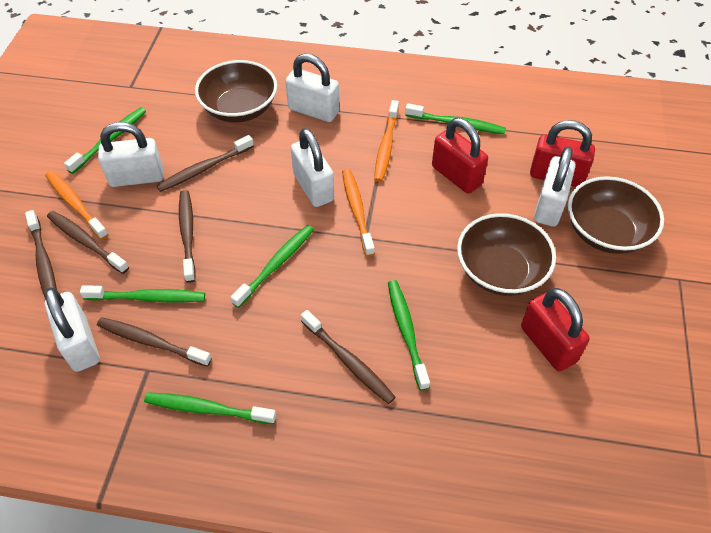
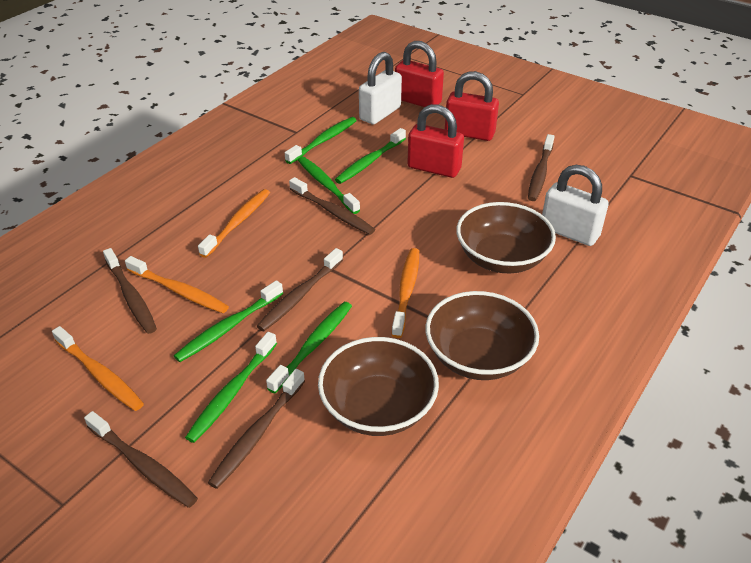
orange toothbrush: 3 -> 4
white padlock: 5 -> 2

